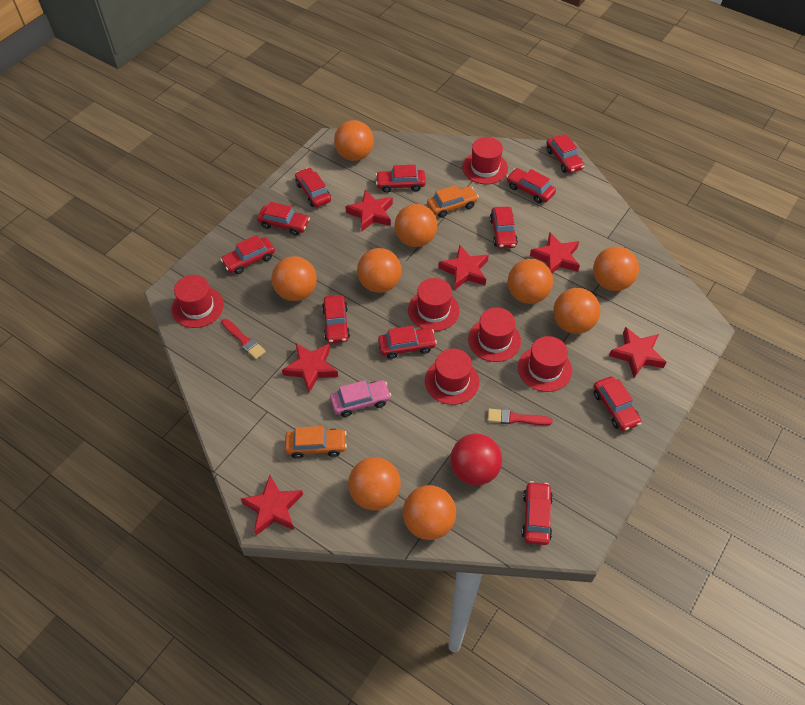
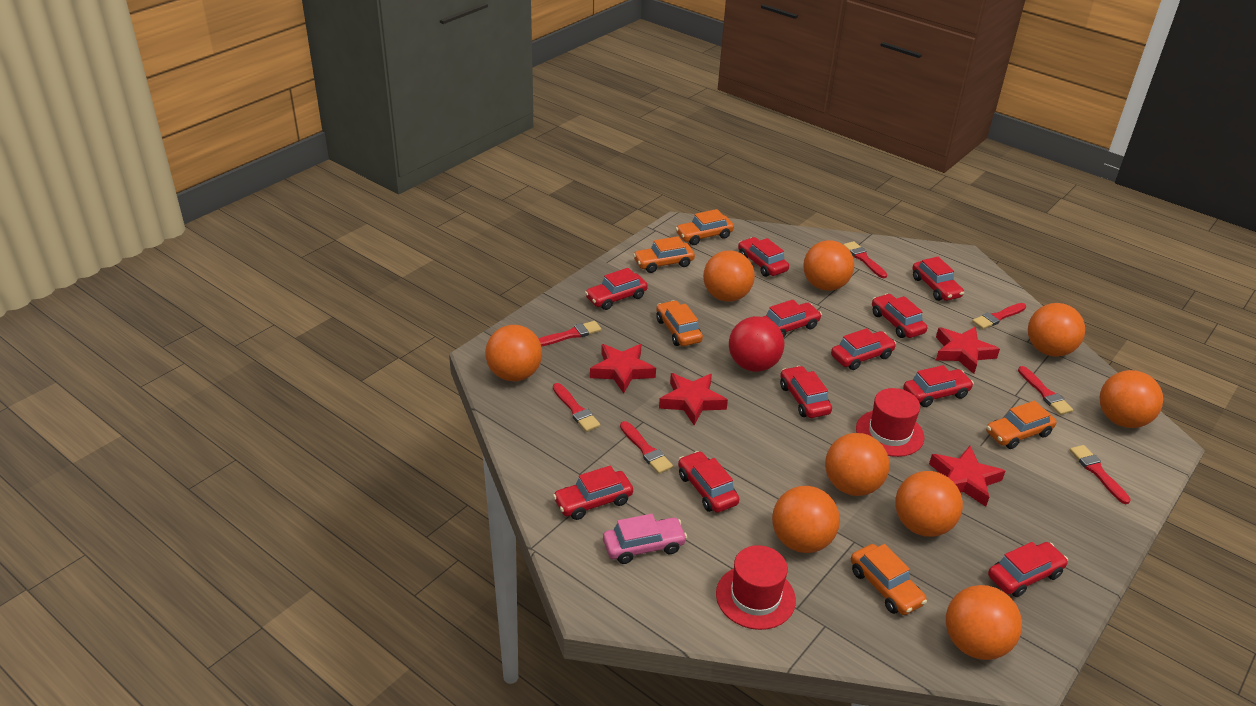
orange car: 2 -> 5
red brush: 2 -> 7
red hat: 6 -> 2
red star: 6 -> 4

